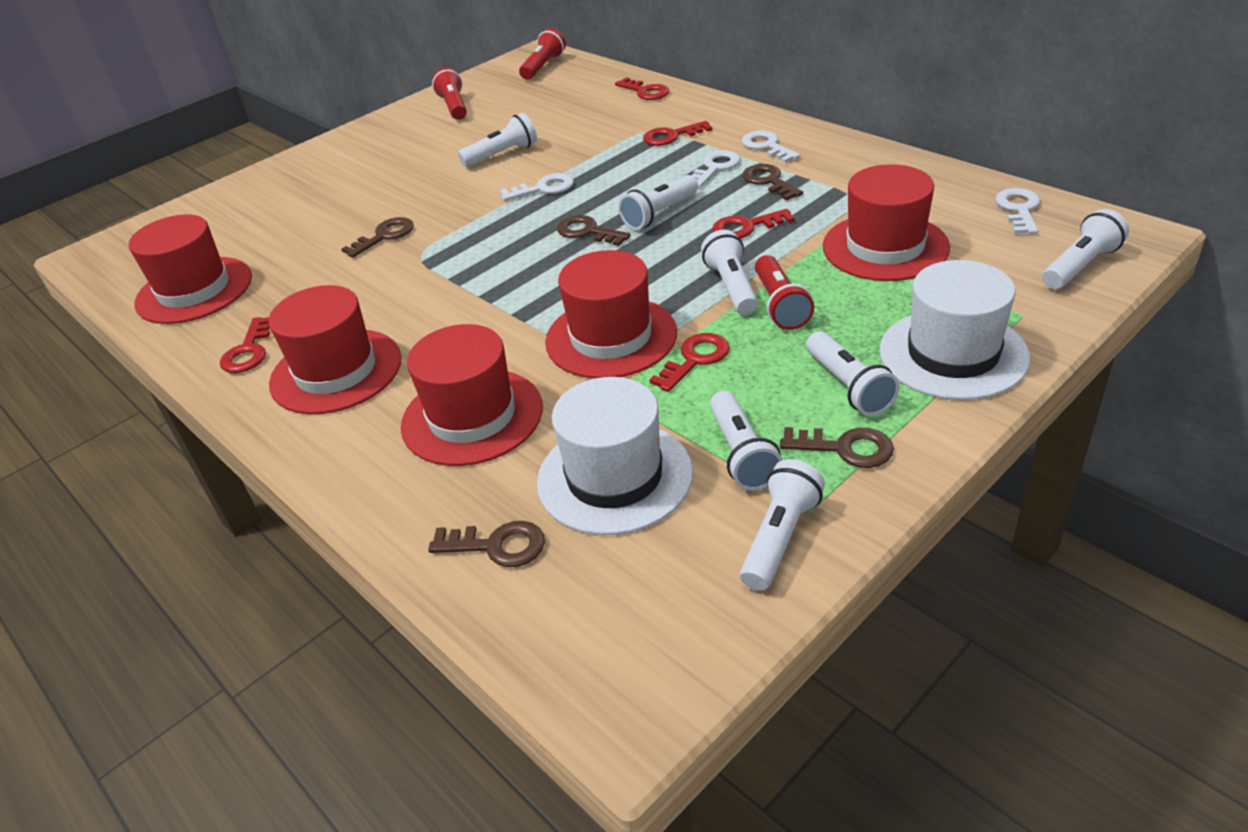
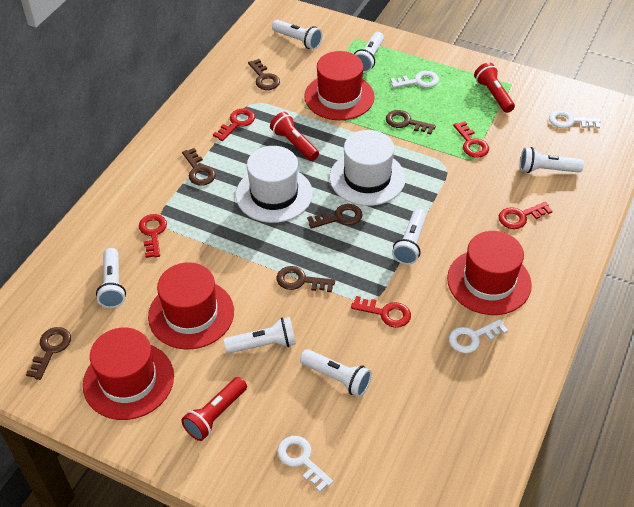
brown key: 5 -> 6
red hat: 5 -> 4

